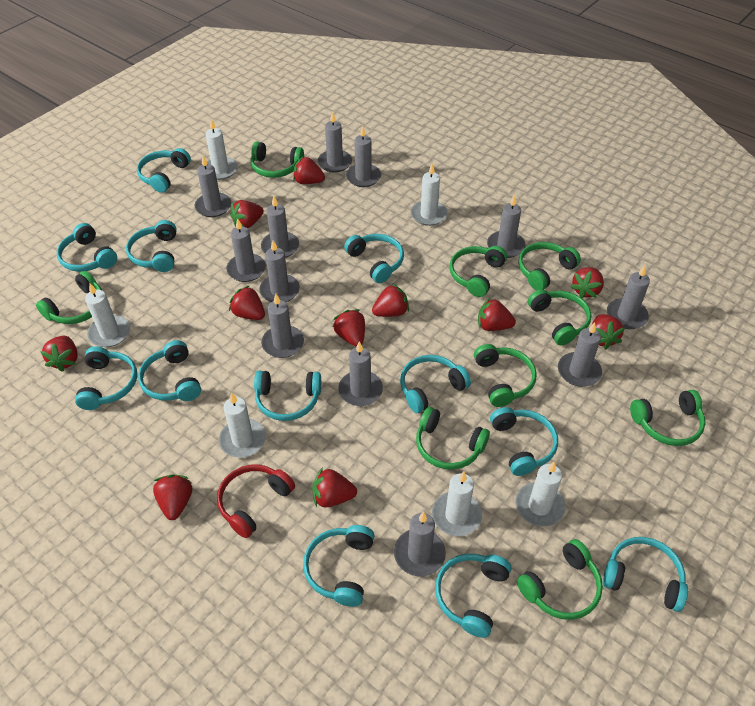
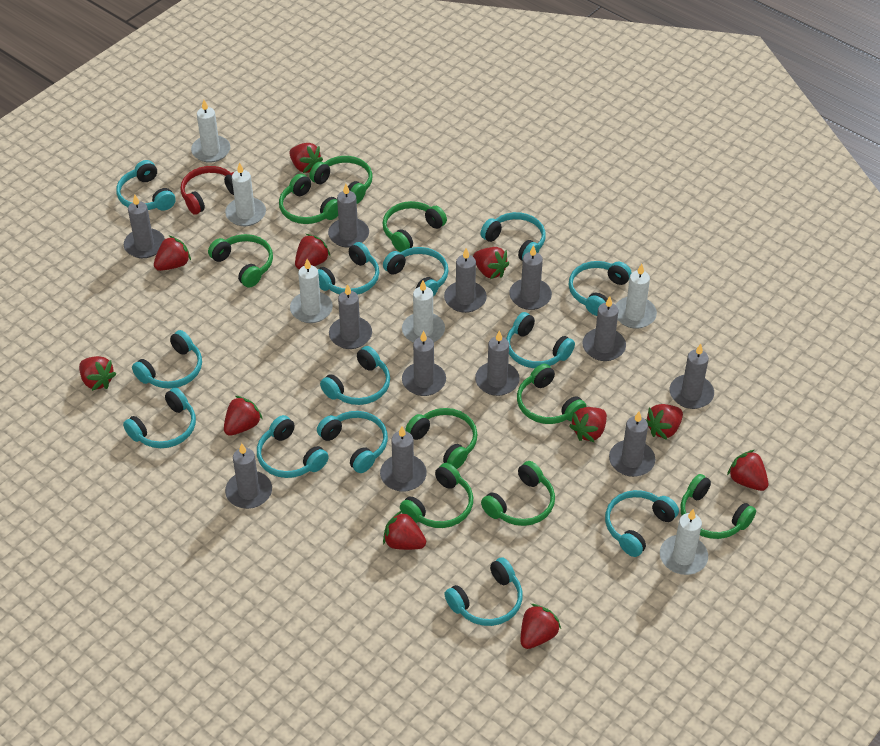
turquoise headphones: 12 -> 13

